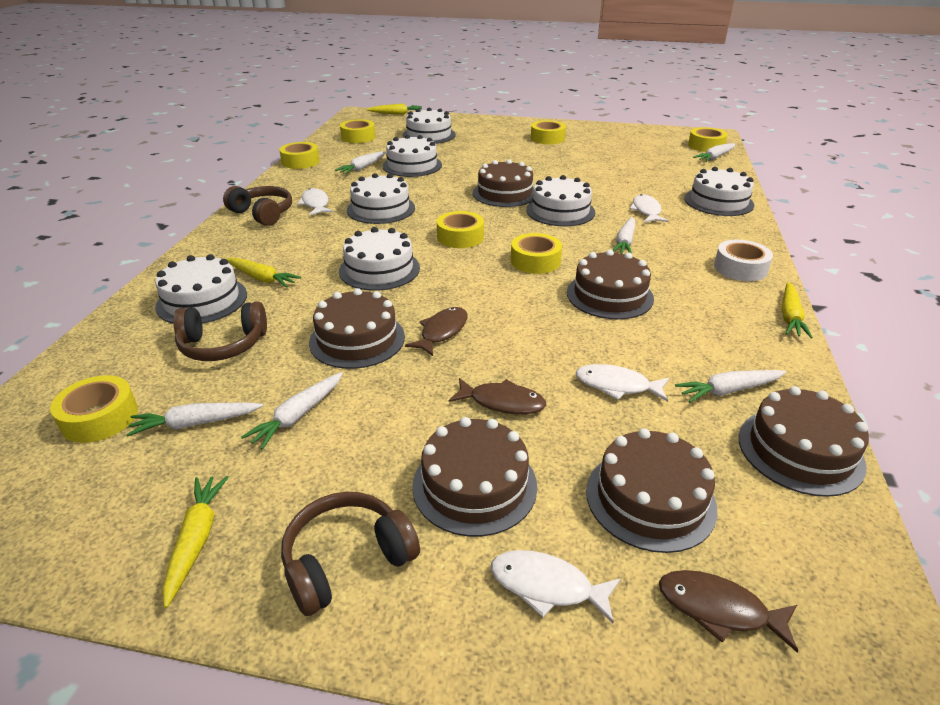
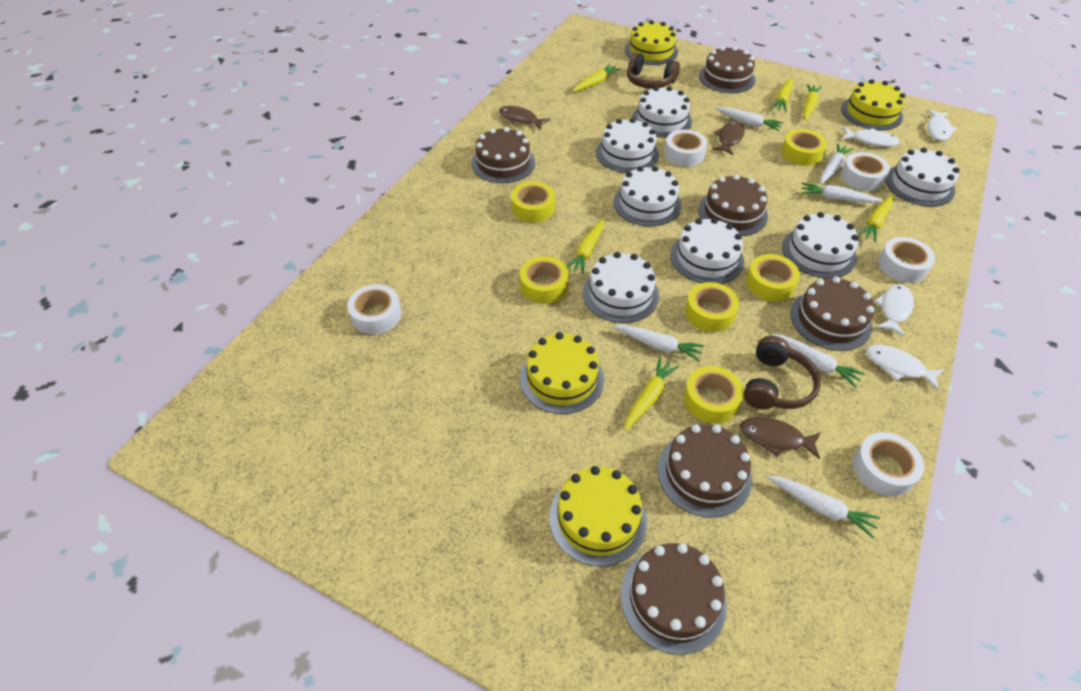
brown headphones: 3 -> 2
white tape: 1 -> 5
yellow cake: 0 -> 4
yellow carrot: 4 -> 6
yellow tape: 7 -> 6

